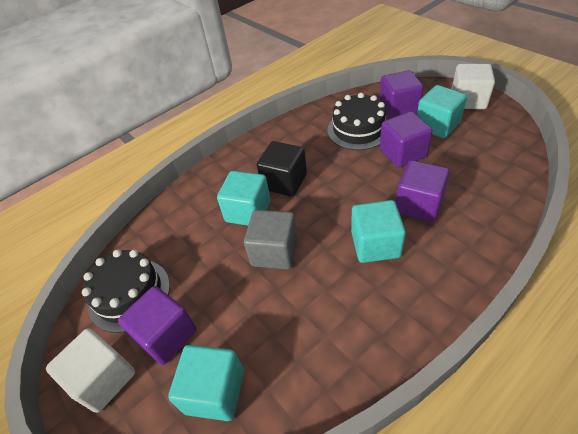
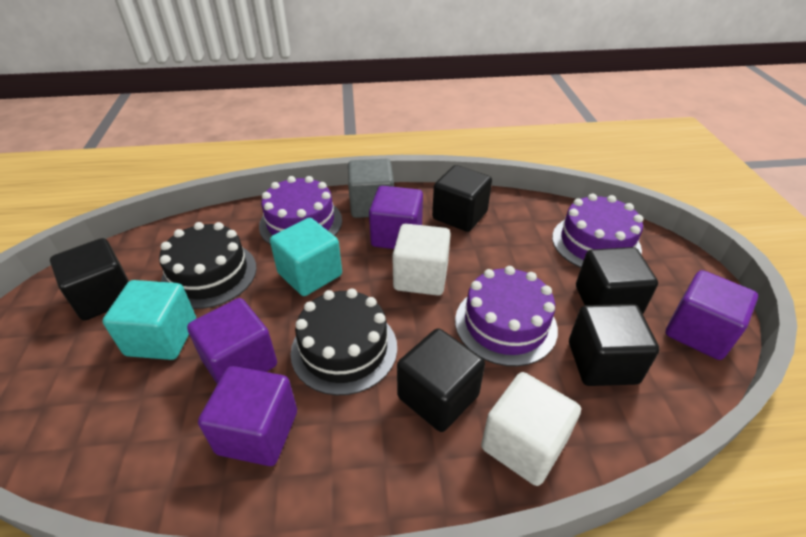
black cube: 1 -> 5
purple cake: 0 -> 3
turquoise cube: 4 -> 2

